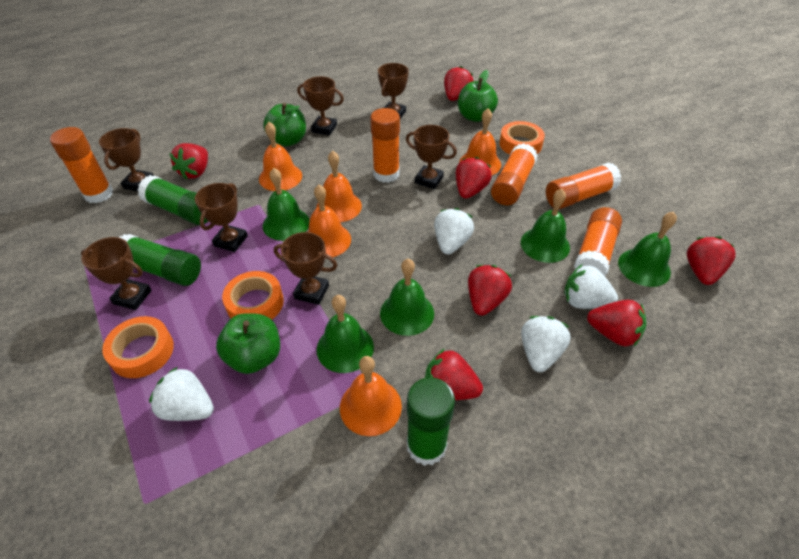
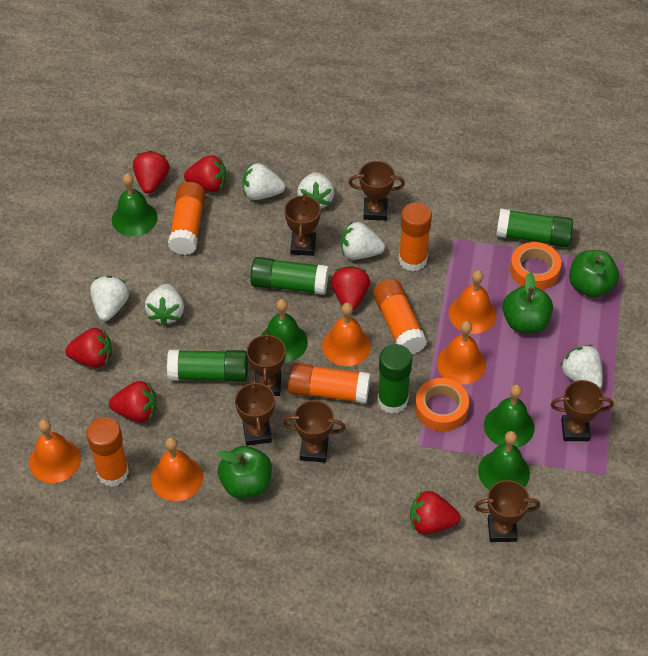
green bell: 5 -> 4
green glue stick: 3 -> 4
orange tape: 3 -> 2
red strawberry: 7 -> 6
white strawberry: 4 -> 6

